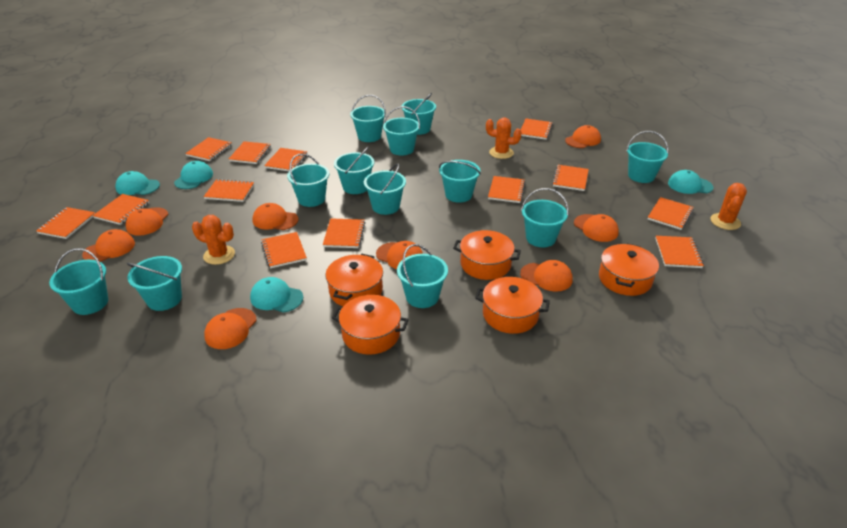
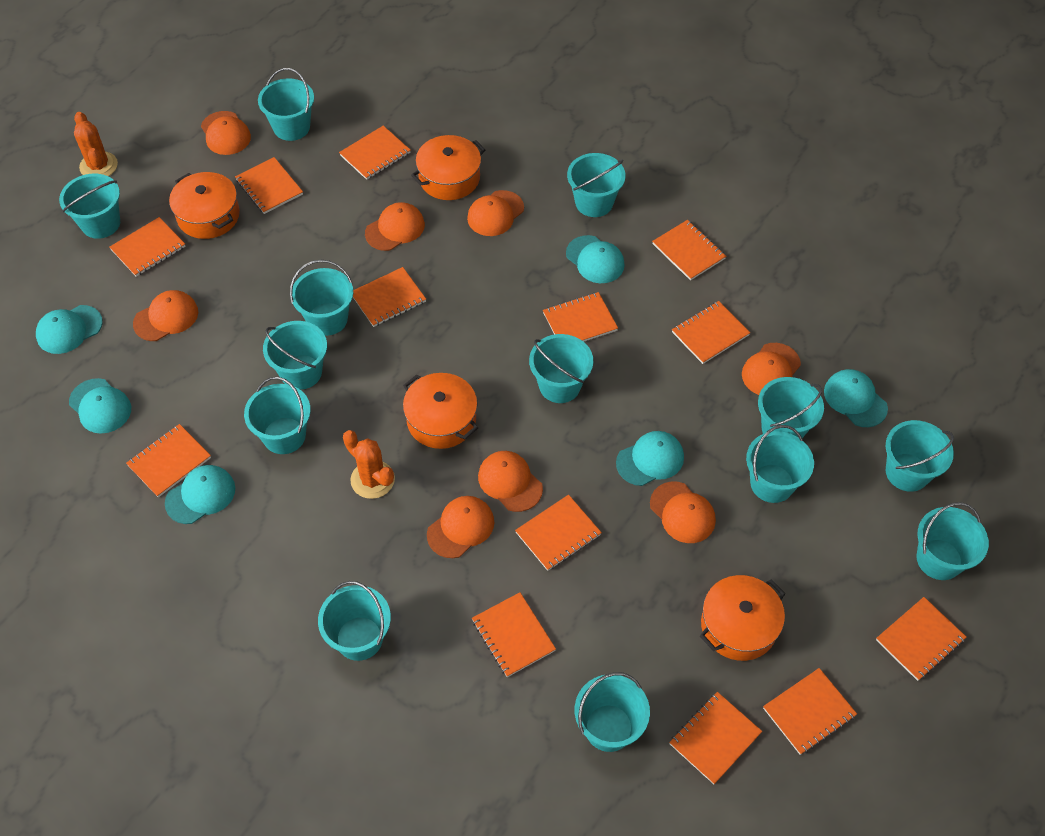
orange cactus: 3 -> 2
orange pot: 5 -> 4
turquoise bucket: 12 -> 13
turquoise cap: 4 -> 6

